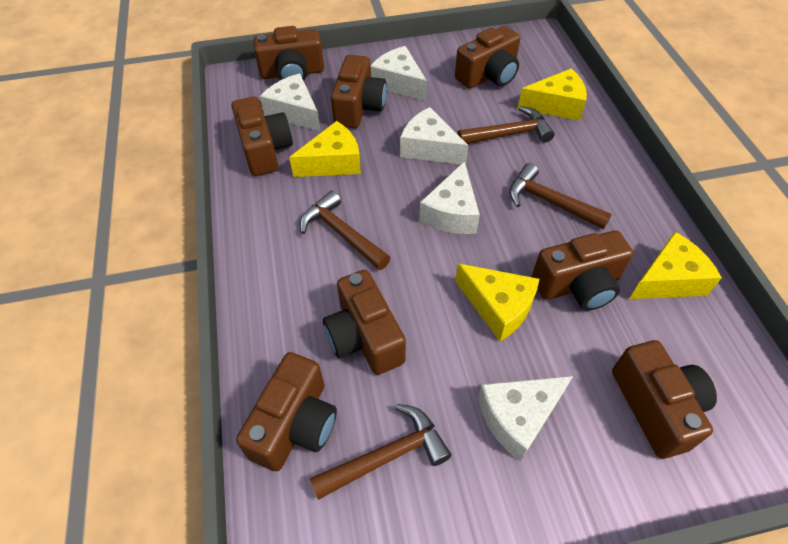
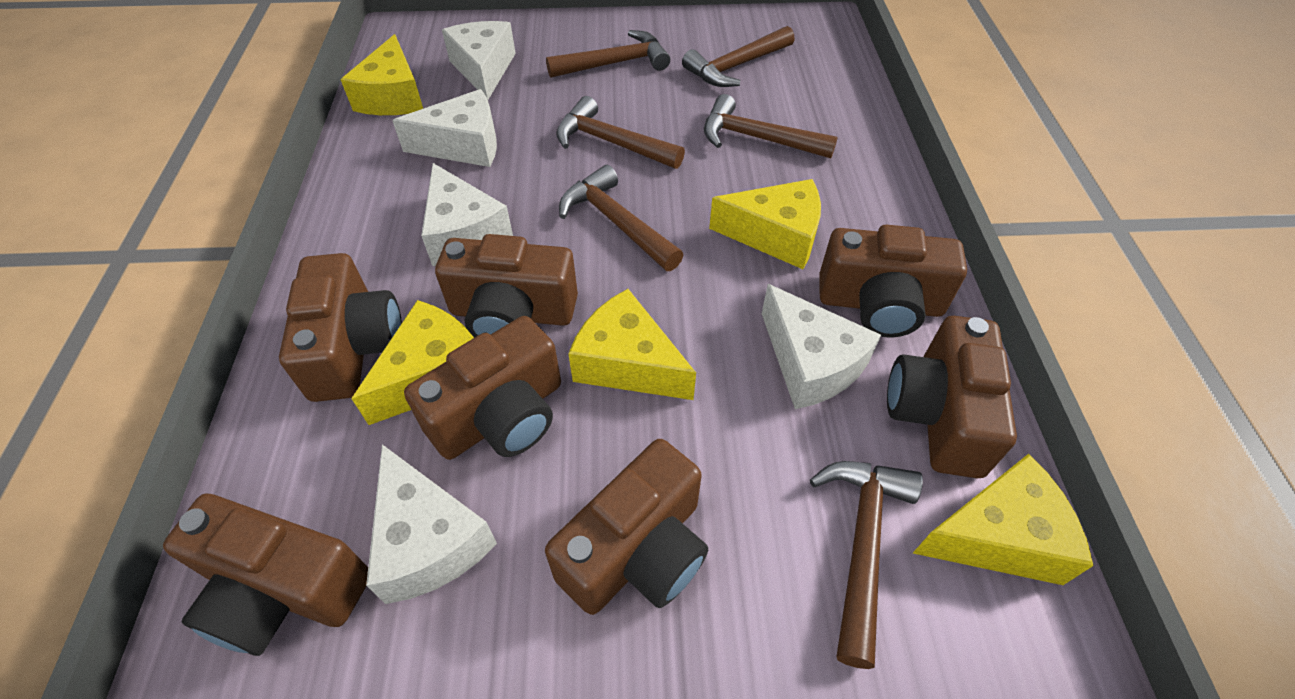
brown camera: 8 -> 7
brown hammer: 4 -> 6
yellow cheese: 4 -> 5

